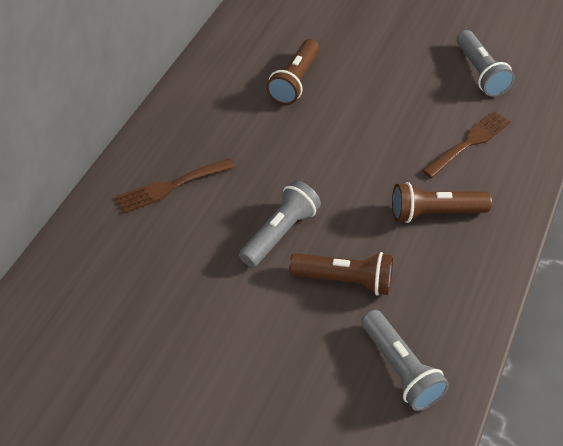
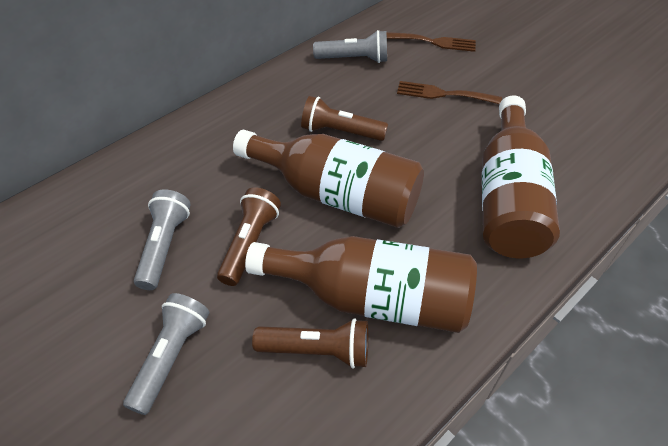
brown bottle: 0 -> 3

